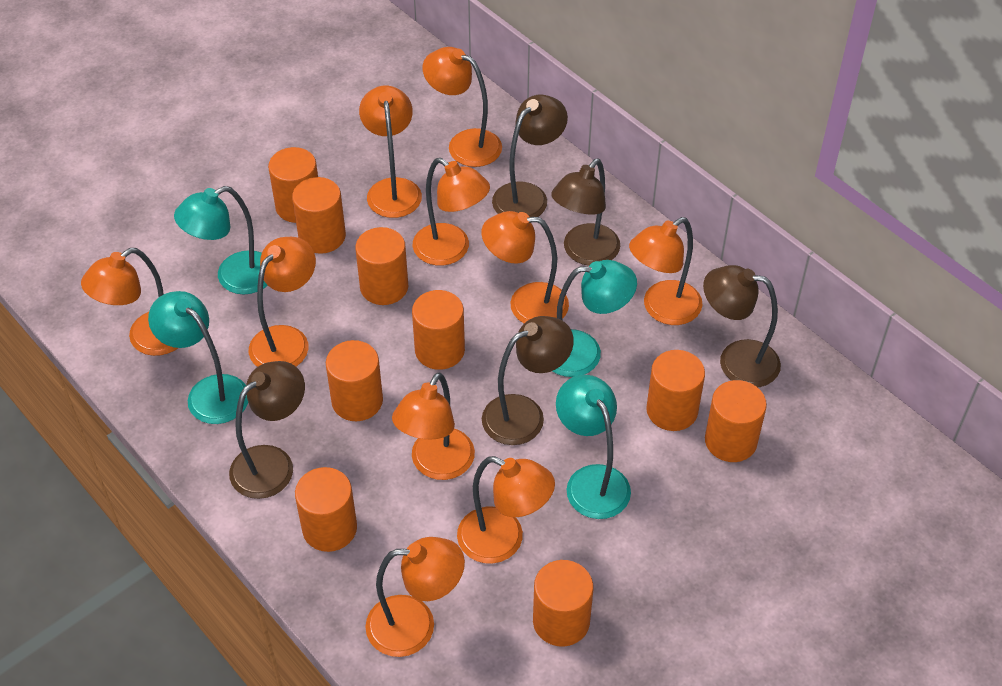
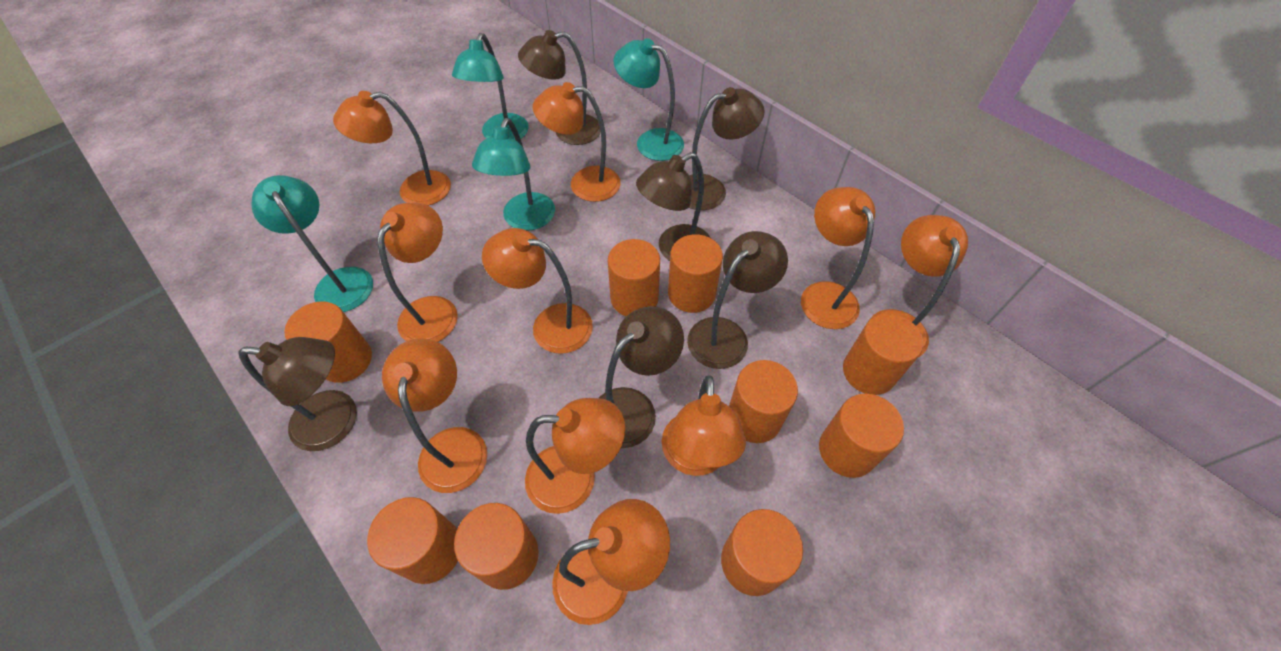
brown lamp: 5 -> 6

